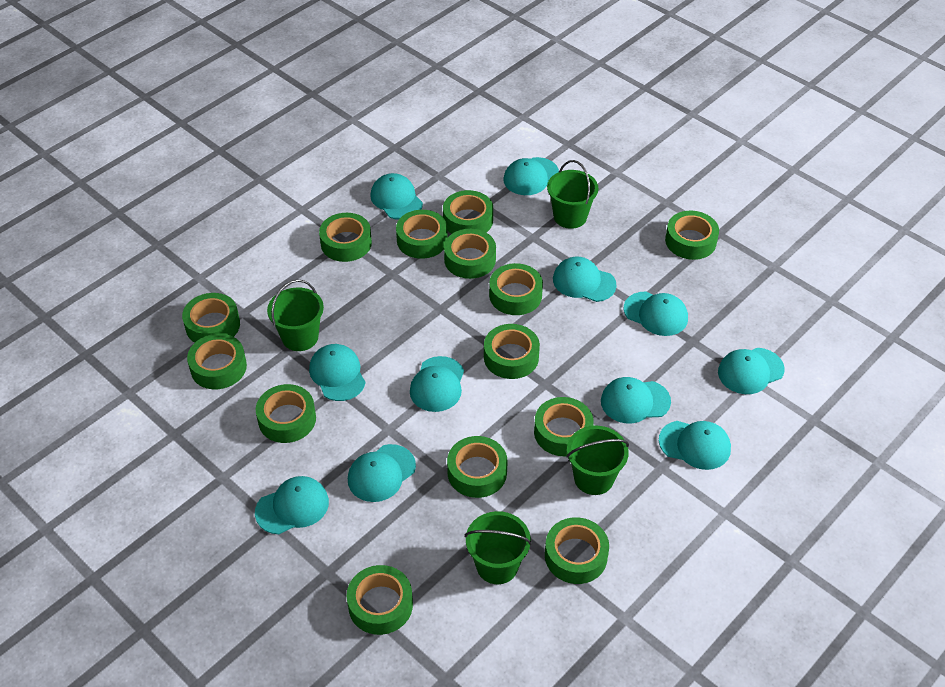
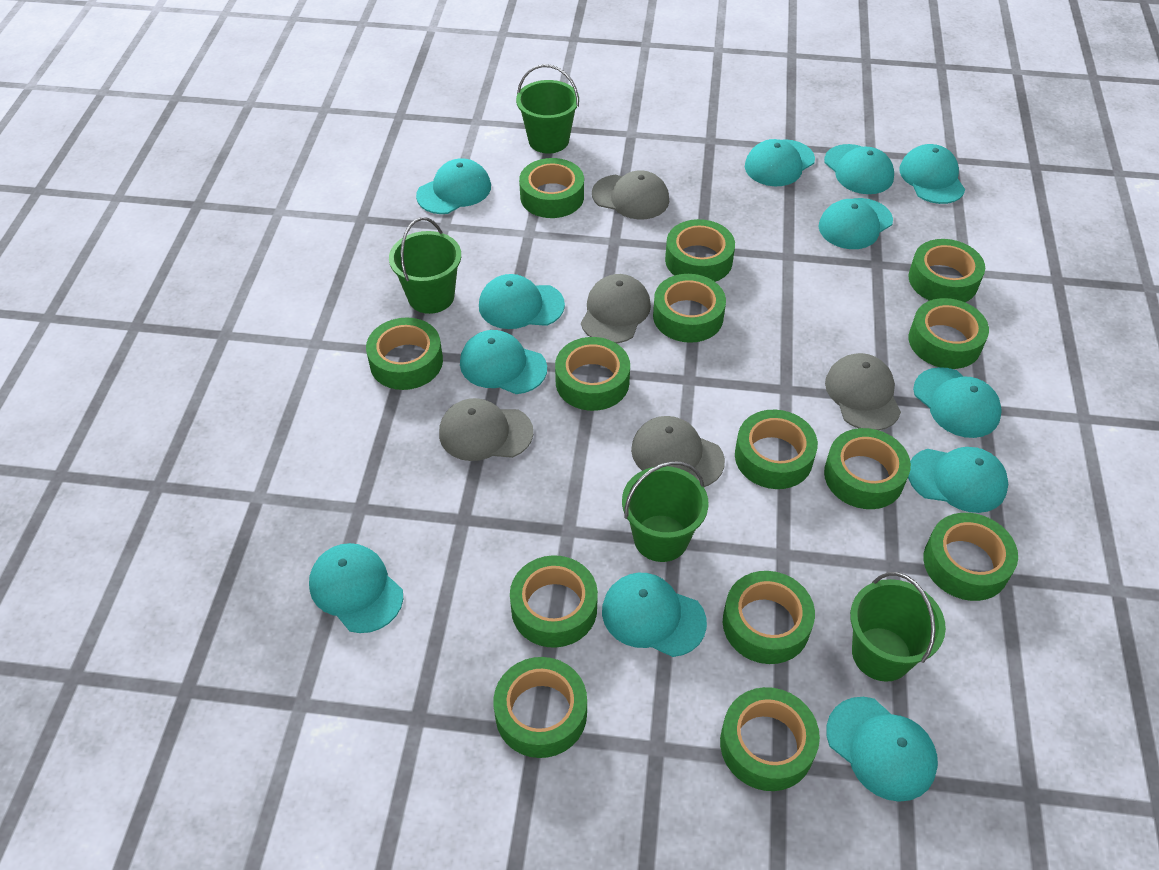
grey cap: 0 -> 5
turquoise cap: 11 -> 12

